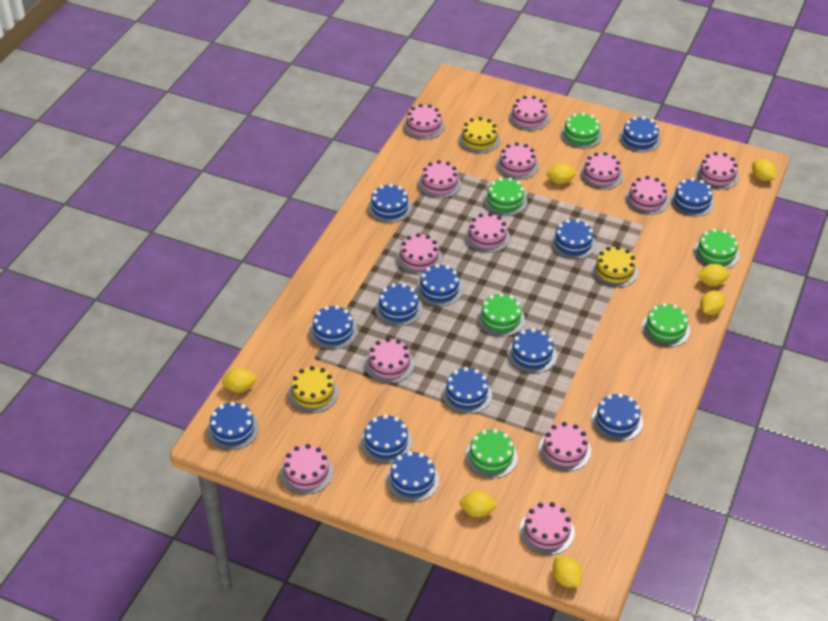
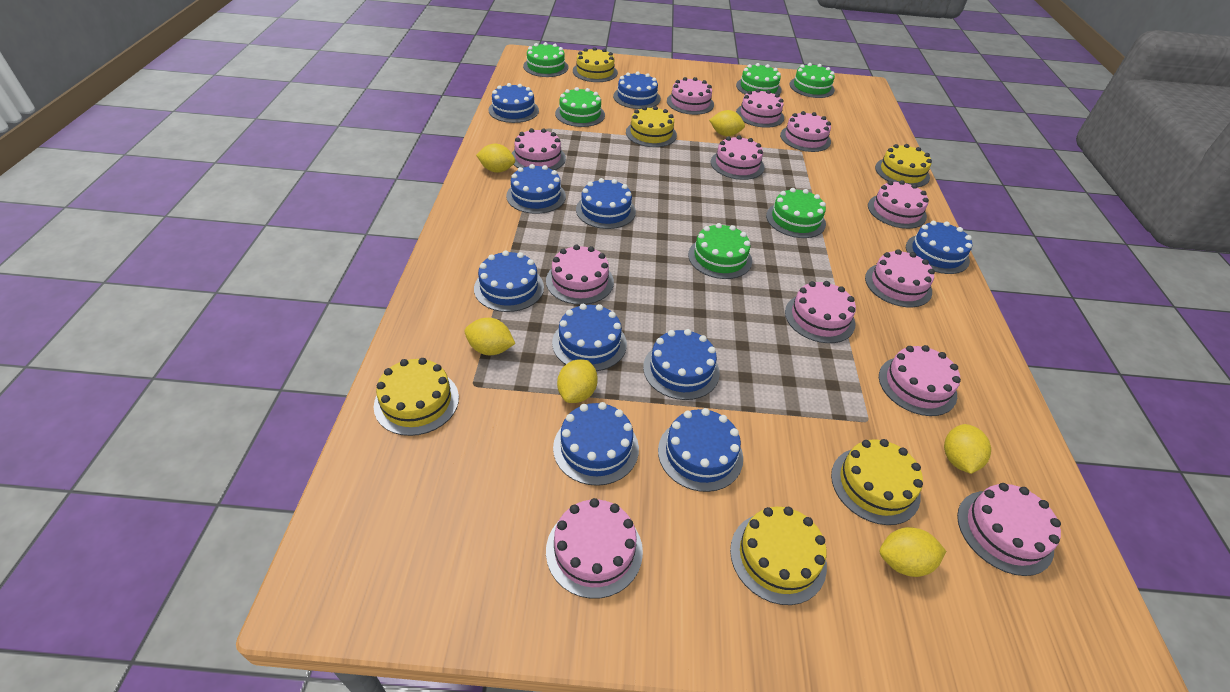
blue cake: 13 -> 10
pink cake: 13 -> 12
yellow cake: 3 -> 6
yellow lemon: 7 -> 6

